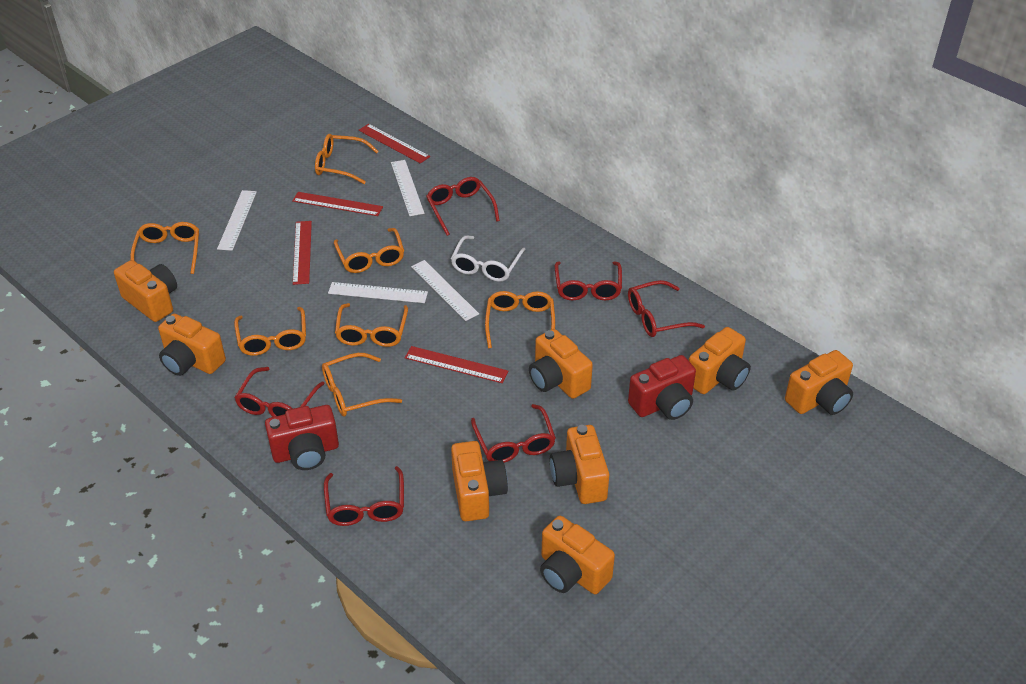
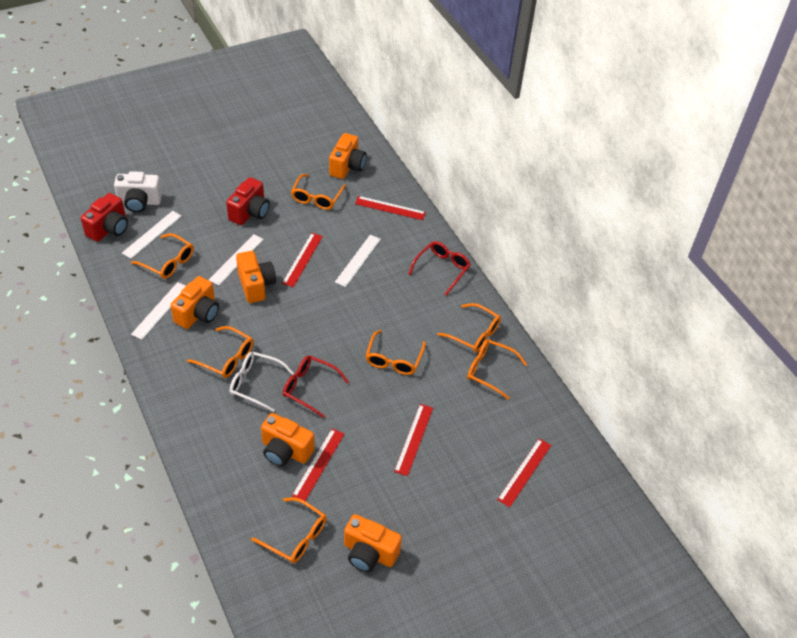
orange camera: 8 -> 5
red glasses: 6 -> 2
red ruler: 4 -> 5
white camera: 0 -> 1

